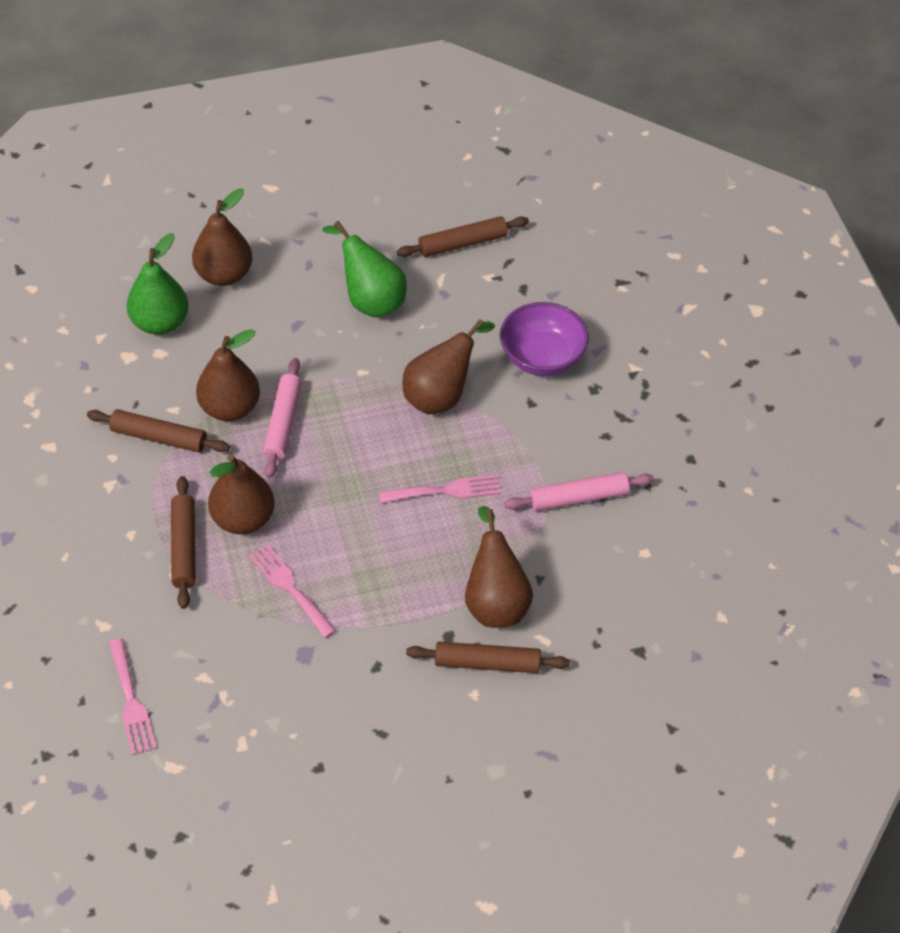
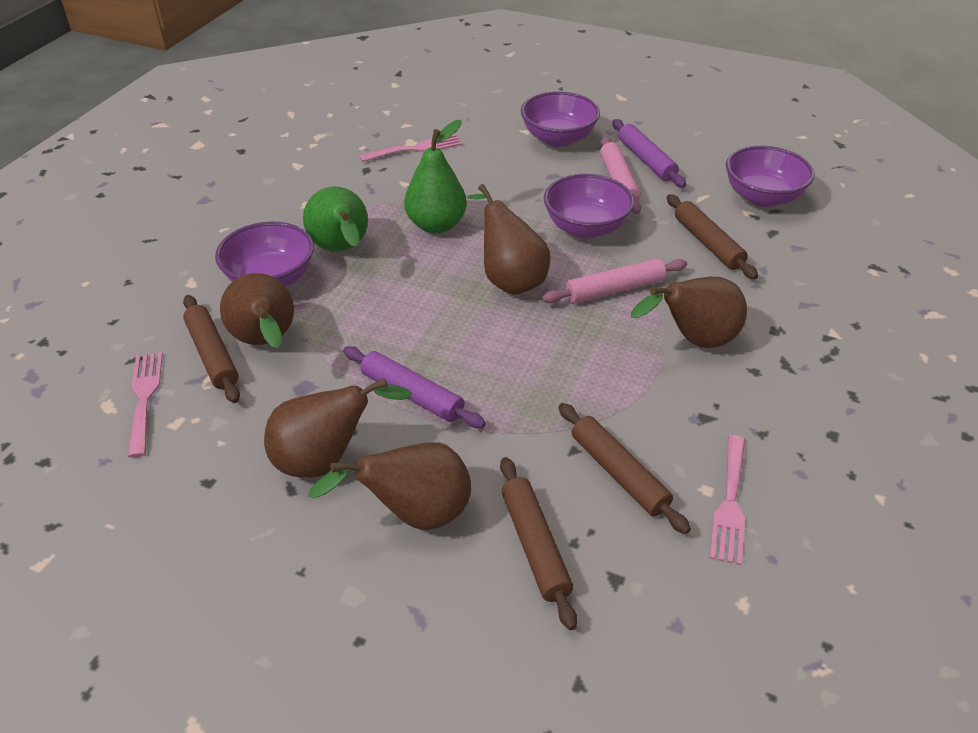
purple bowl: 1 -> 4
purple rolling pin: 0 -> 2

